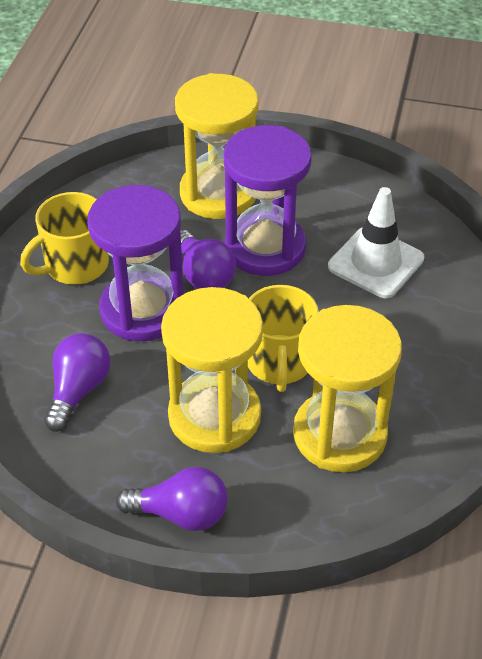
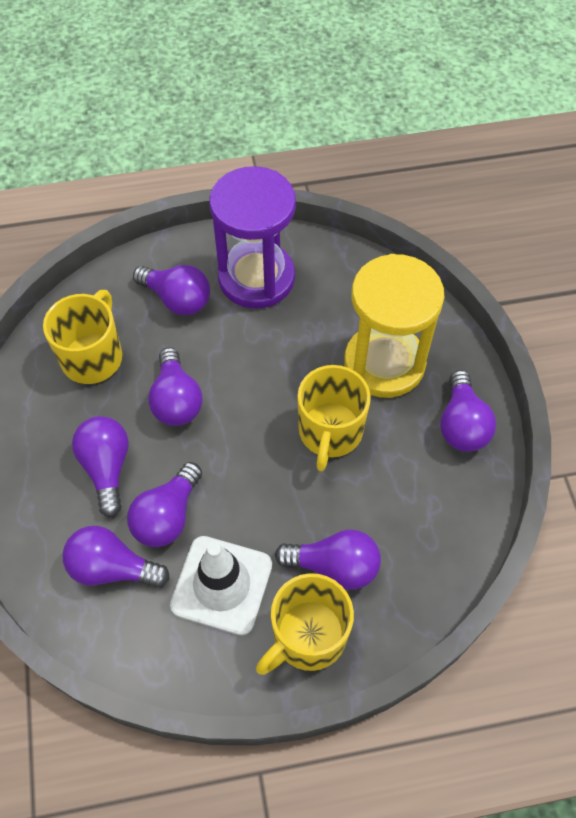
purple hourglass: 2 -> 1
purple light bulb: 3 -> 7
yellow hourglass: 3 -> 1
yellow mug: 2 -> 3

